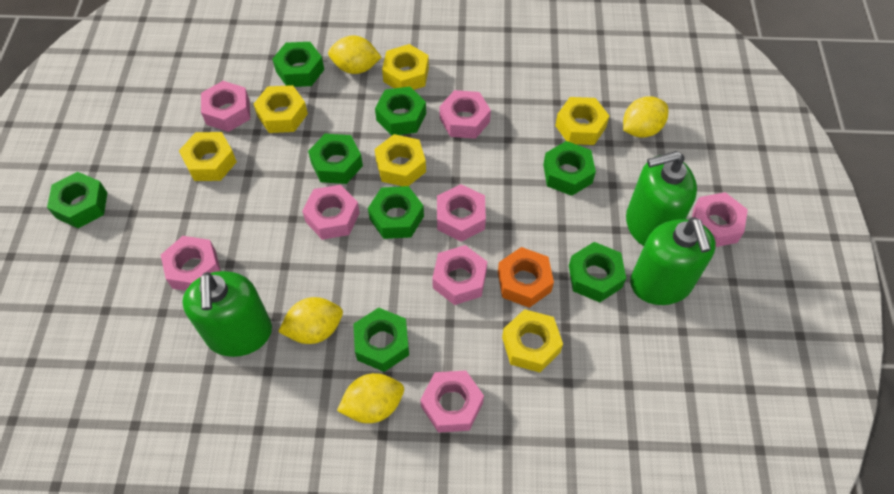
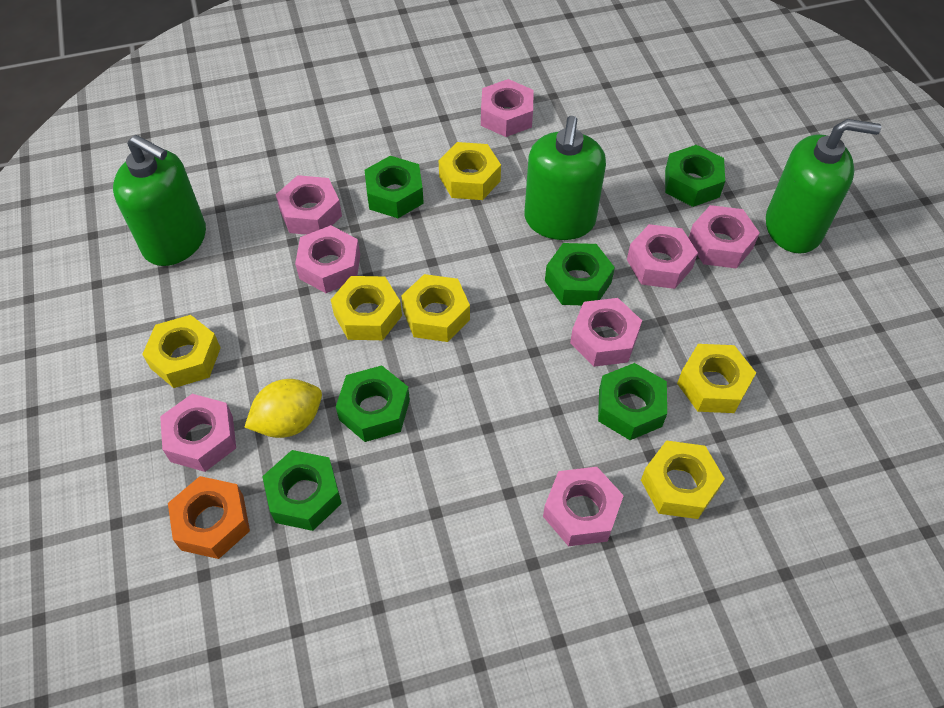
green nut: 8 -> 6
yellow lemon: 4 -> 1

